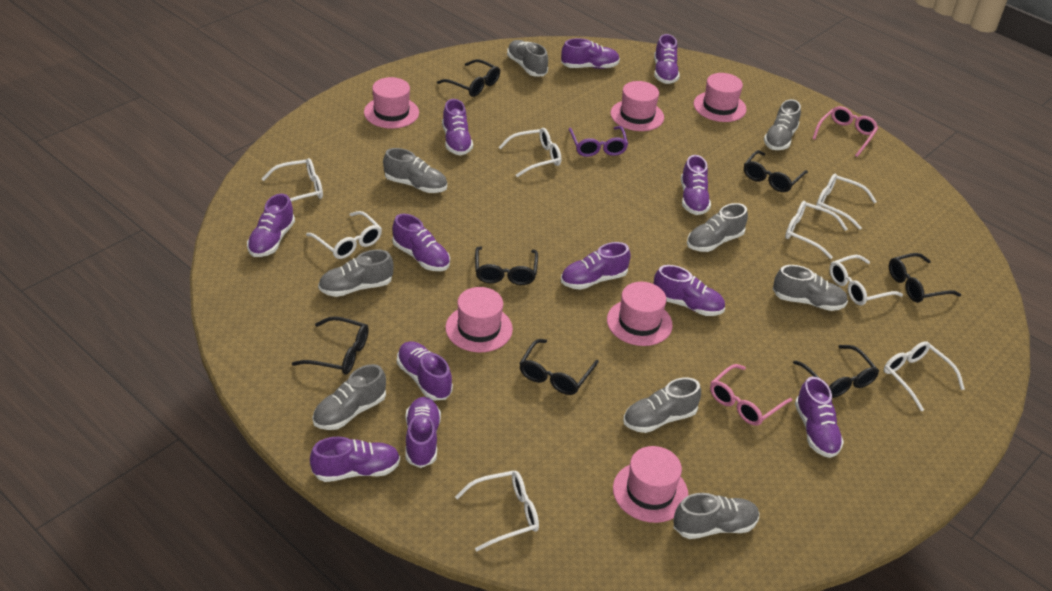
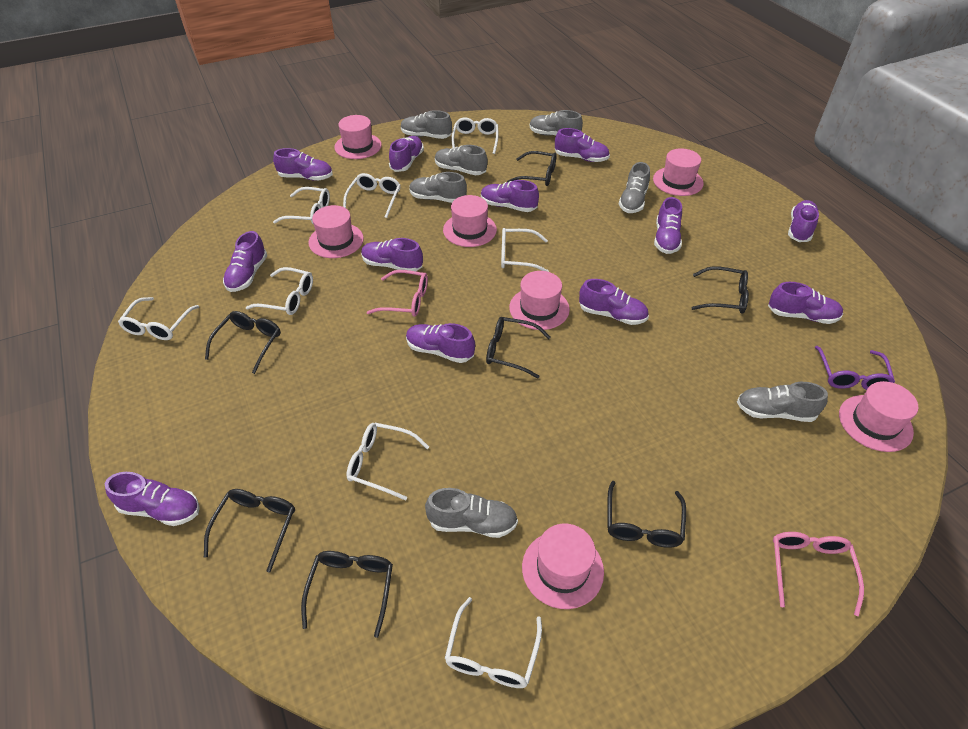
grey shoe: 9 -> 7
pink hat: 6 -> 7

